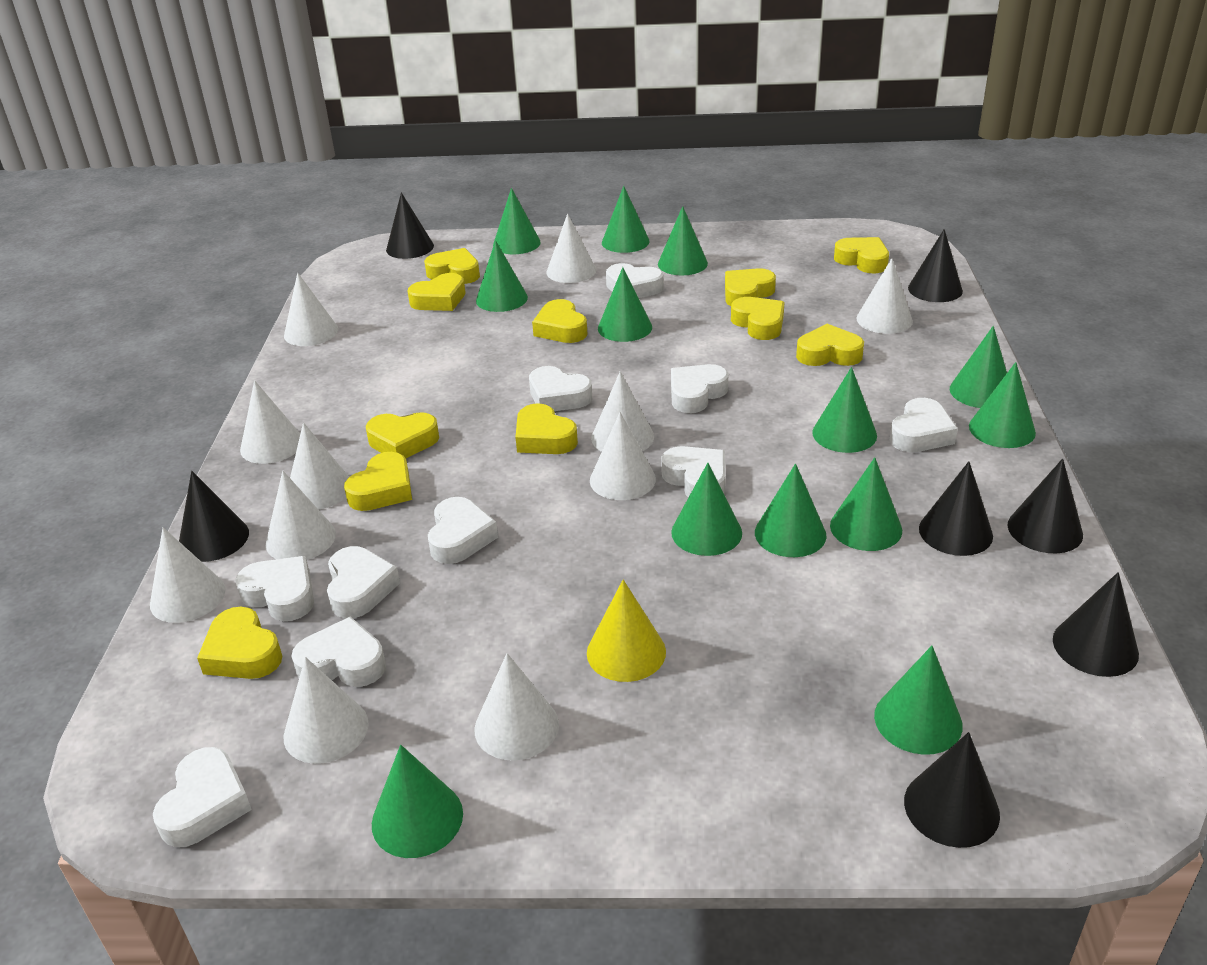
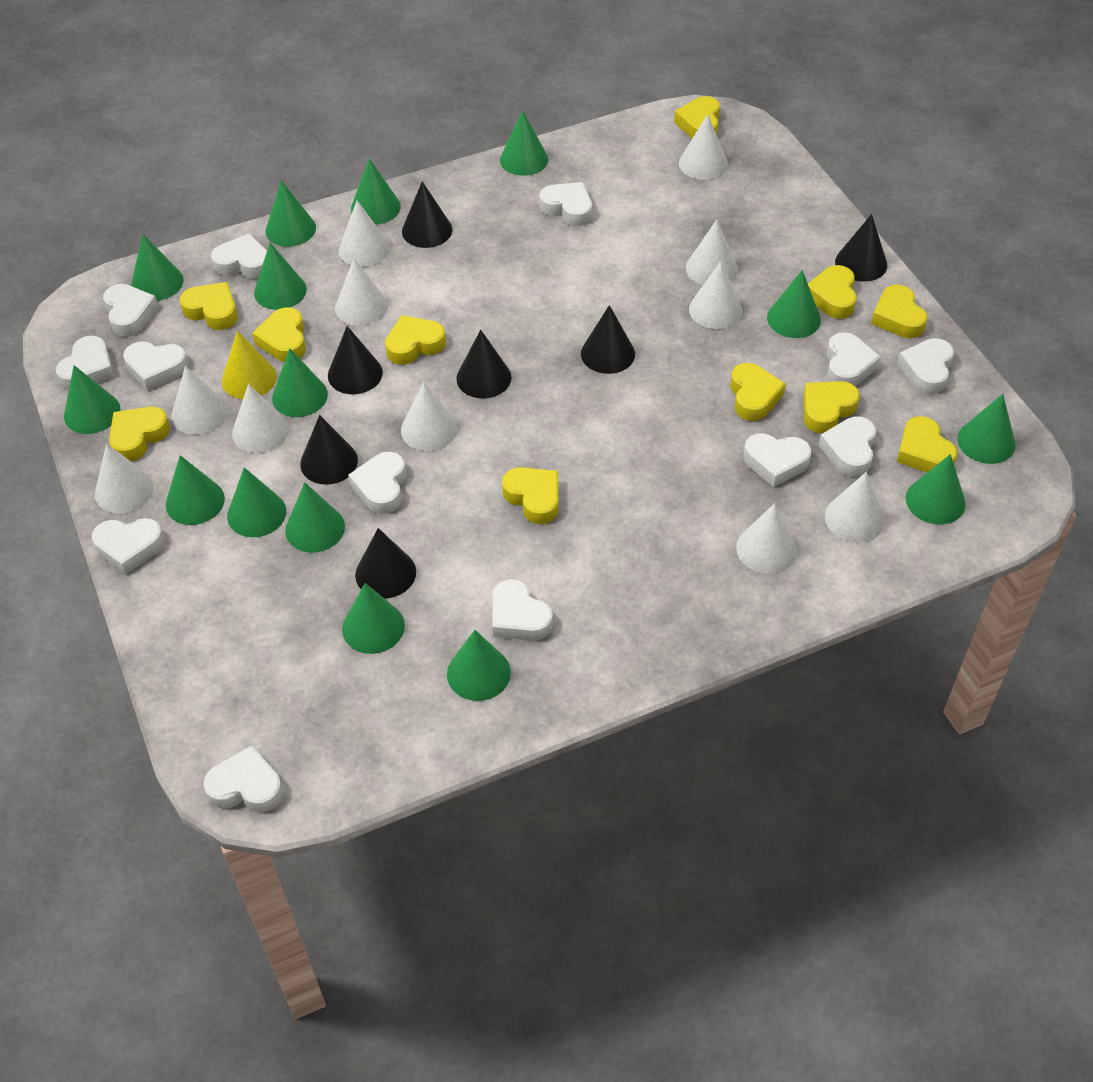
green cone: 13 -> 15
white heart: 10 -> 13

